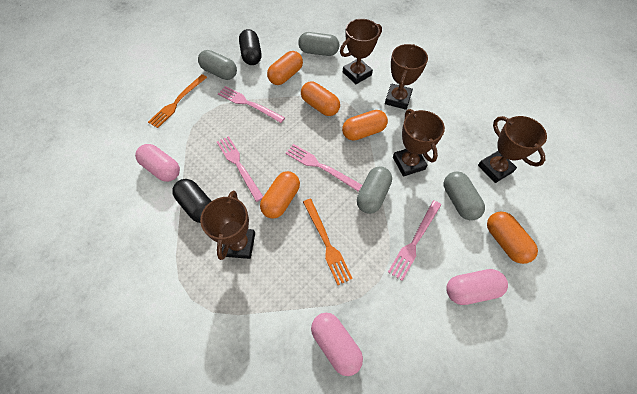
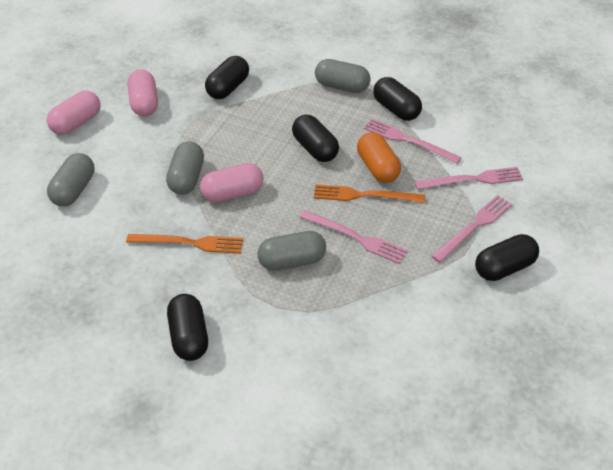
black capsule: 2 -> 5
brown trophy: 5 -> 0
orange capsule: 5 -> 1

